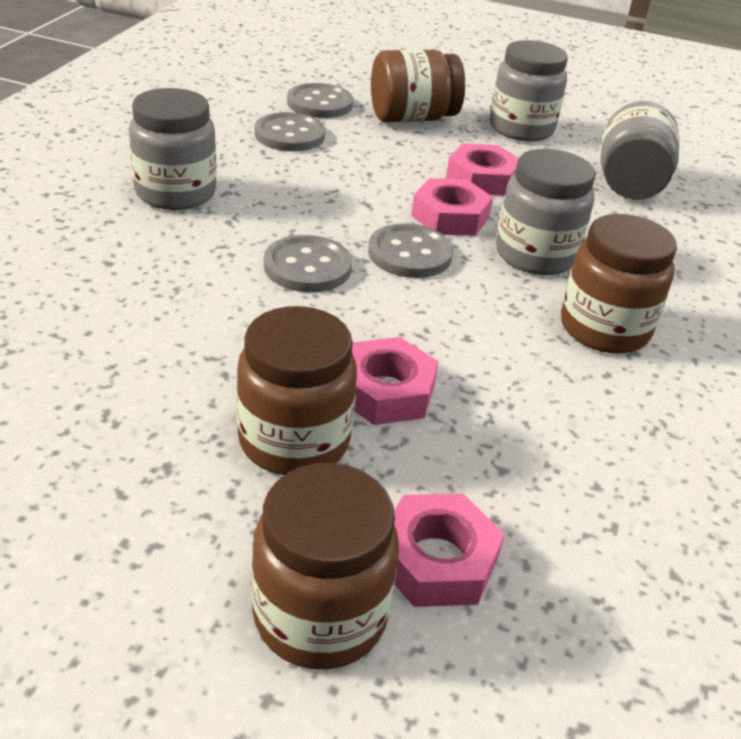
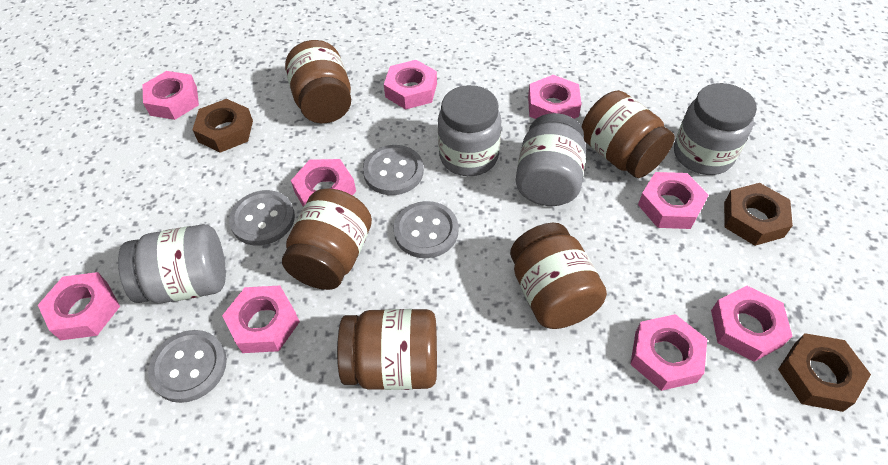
brown jar: 4 -> 5
brown nut: 0 -> 3
pink nut: 4 -> 9

